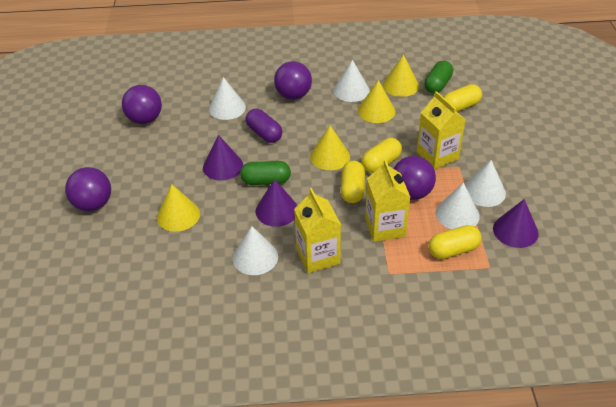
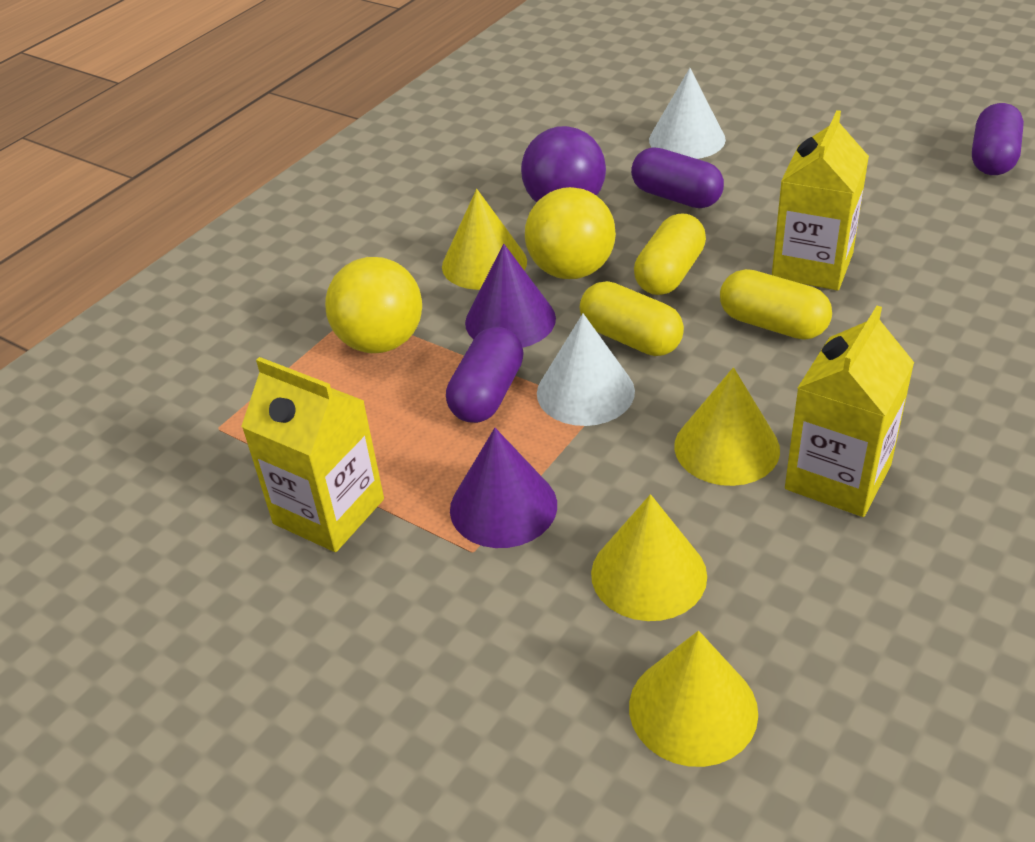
green capsule: 2 -> 0
purple ball: 4 -> 1
purple capsule: 1 -> 3
purple cone: 3 -> 2
white cone: 5 -> 2
yellow ball: 0 -> 2
yellow capsule: 4 -> 3

